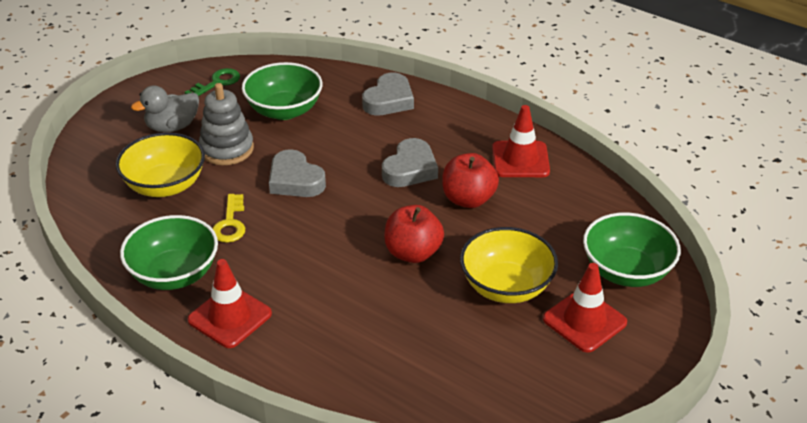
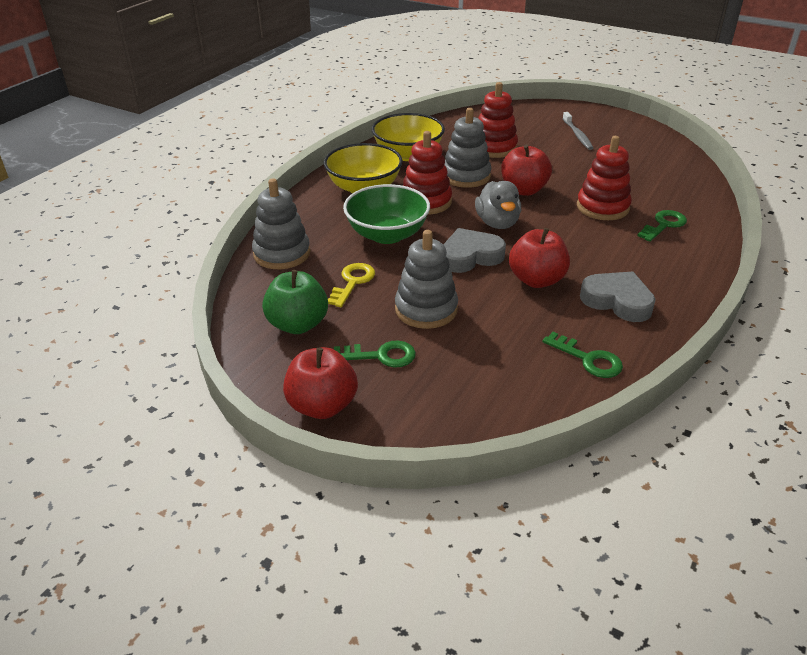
green apple: 0 -> 1
green bowl: 3 -> 1
green key: 1 -> 3
grey heart: 3 -> 2
grey stacking toy: 1 -> 3
grey toothbrush: 0 -> 1
red apple: 2 -> 3
red stacking toy: 0 -> 3
red traffic cone: 3 -> 0

